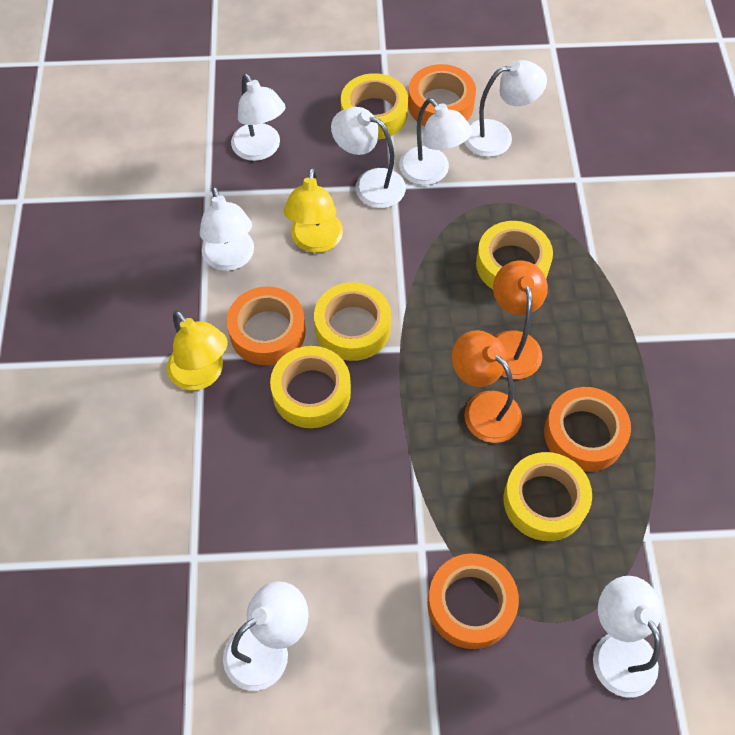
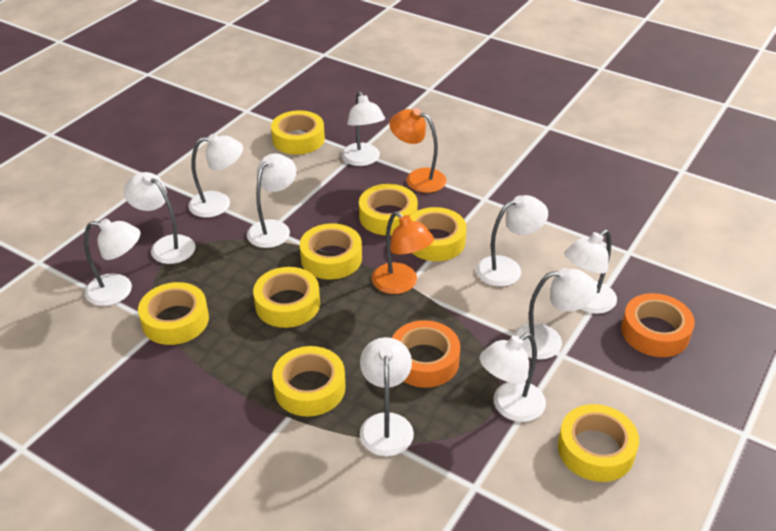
orange tape: 4 -> 2
white lamp: 7 -> 10
yellow lamp: 2 -> 0
yellow tape: 5 -> 8

